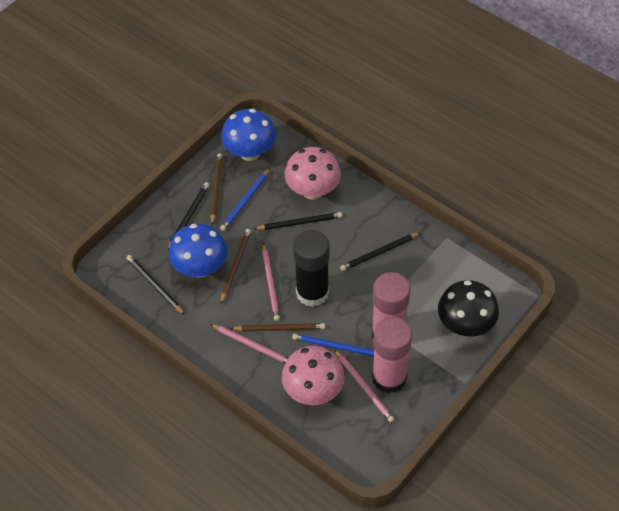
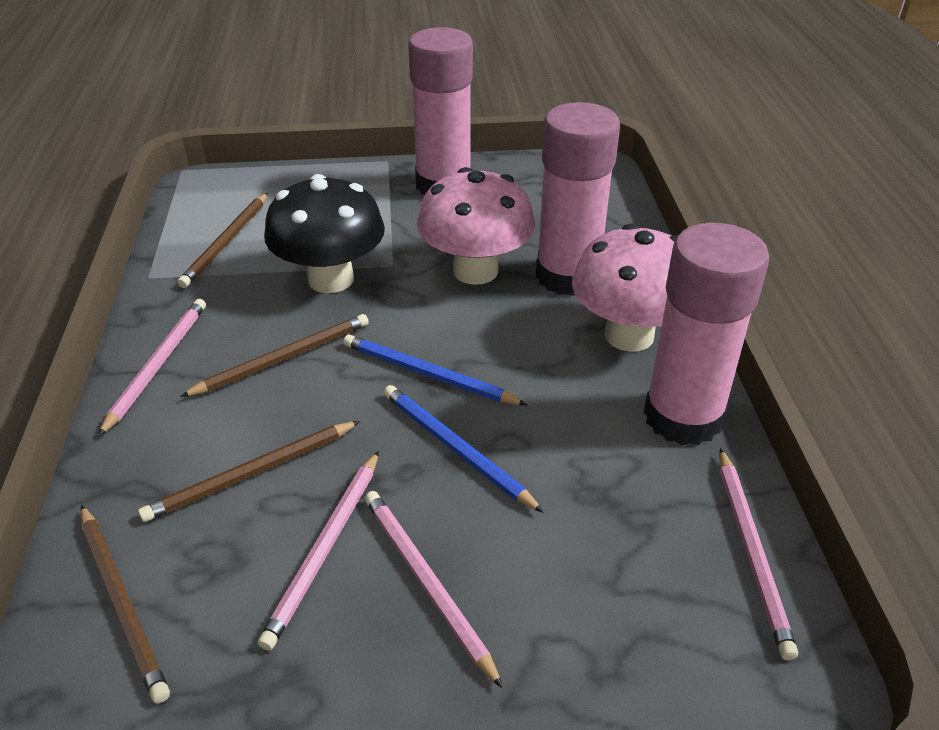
black glue stick: 1 -> 0
black pencil: 4 -> 0
blue mushroom: 2 -> 0
brown pencil: 3 -> 4
pink glue stick: 2 -> 3
pink pencil: 3 -> 4

